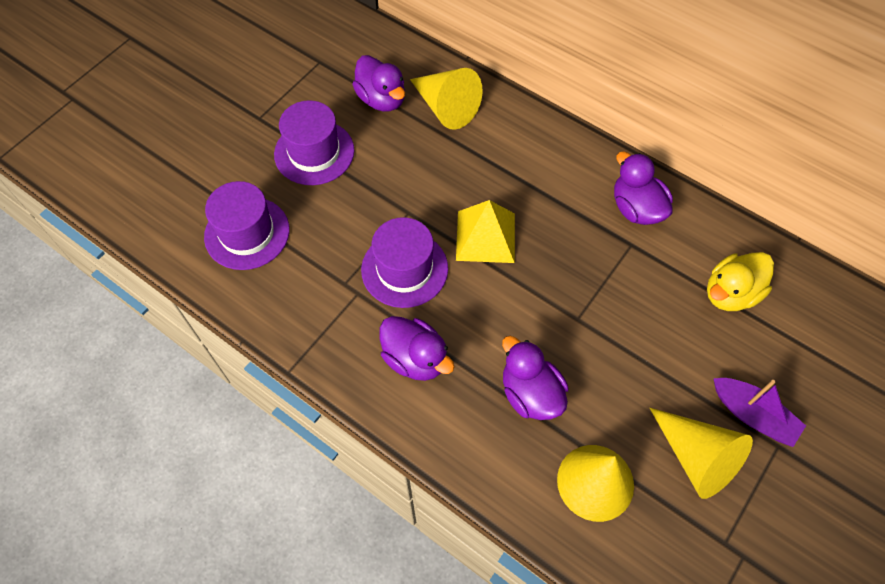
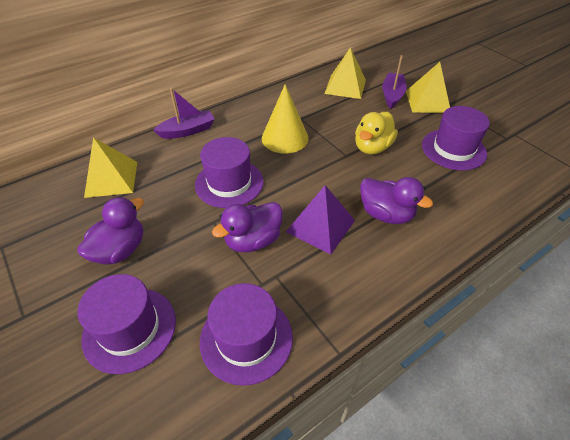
purple boat: 1 -> 2
purple duck: 4 -> 3
purple hat: 3 -> 4
purple pyramid: 0 -> 1
yellow cone: 3 -> 1
yellow pyramid: 1 -> 3

